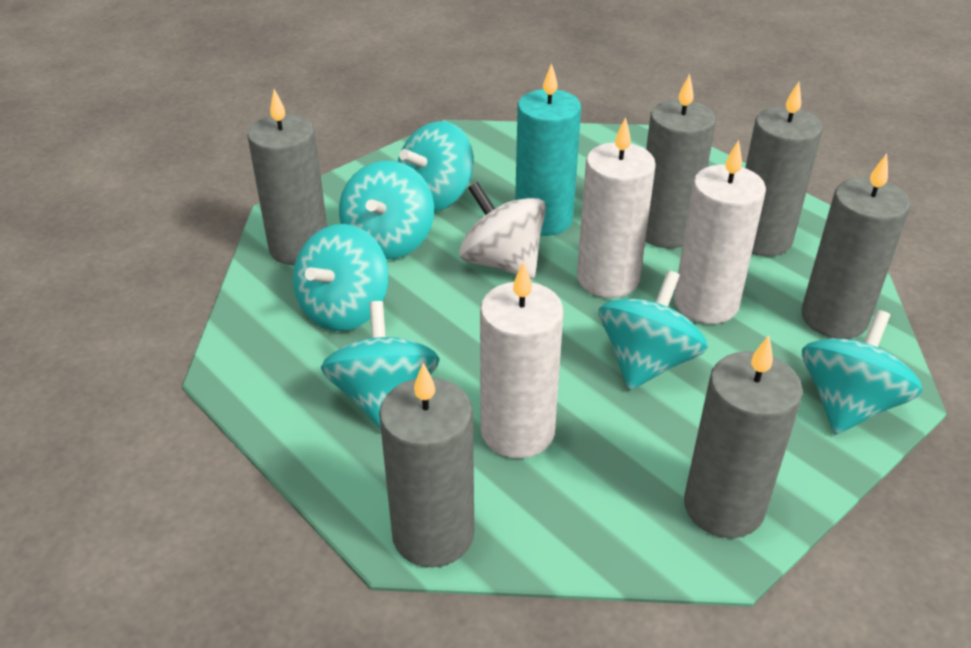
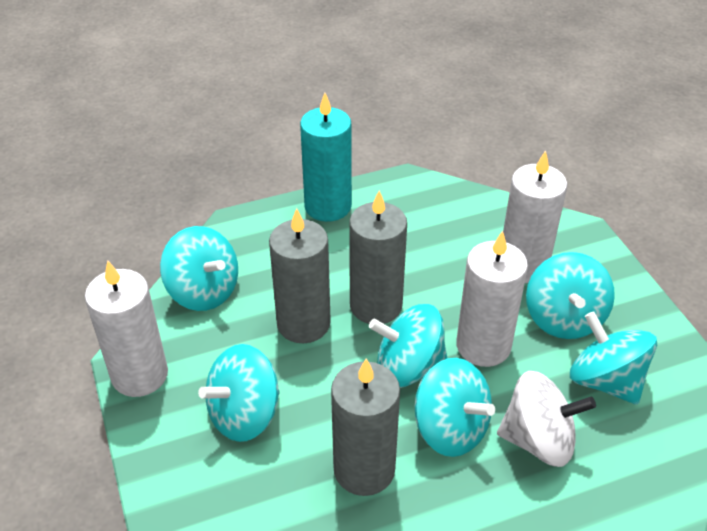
grey candle: 6 -> 3

